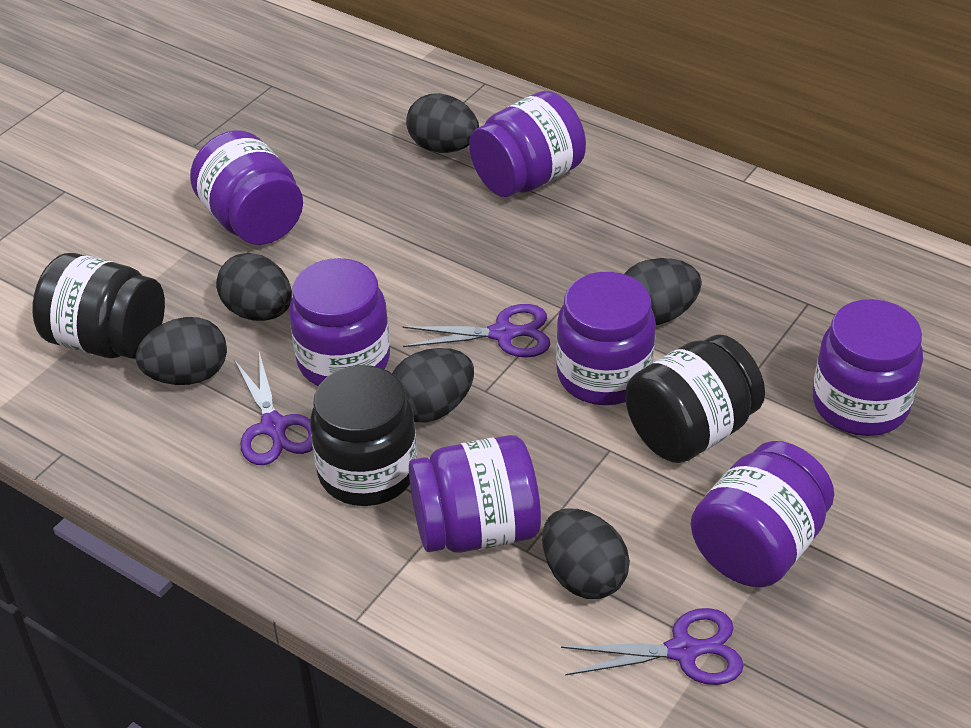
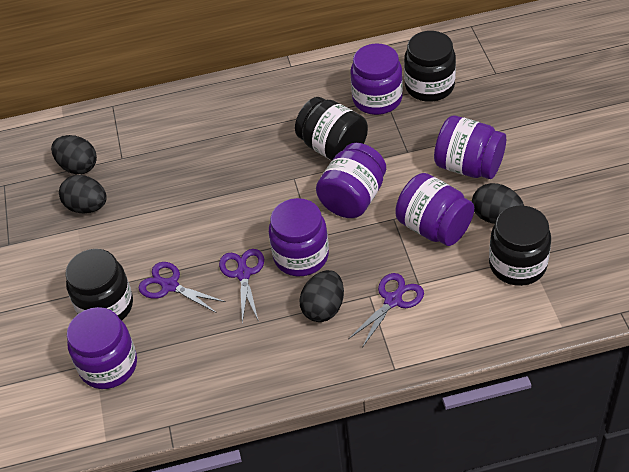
black egg: 6 -> 4
black jar: 3 -> 4
purple jar: 7 -> 6

